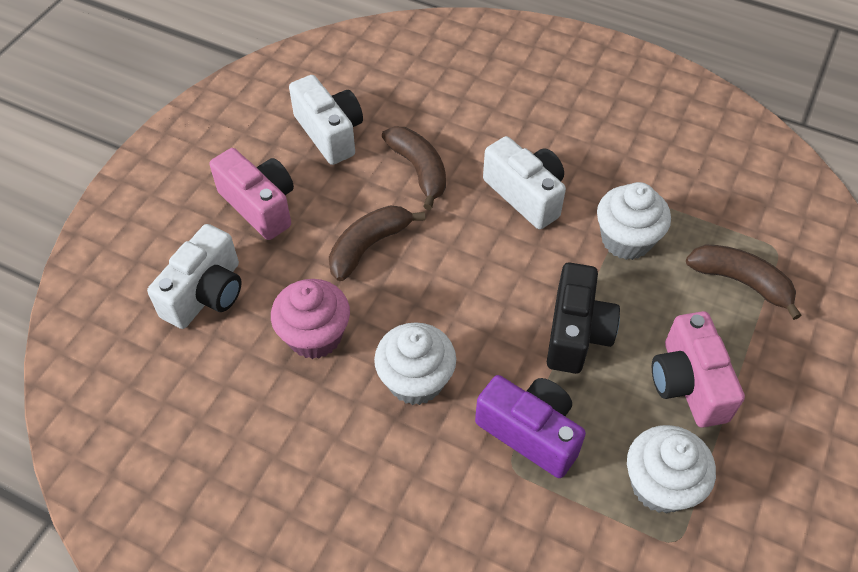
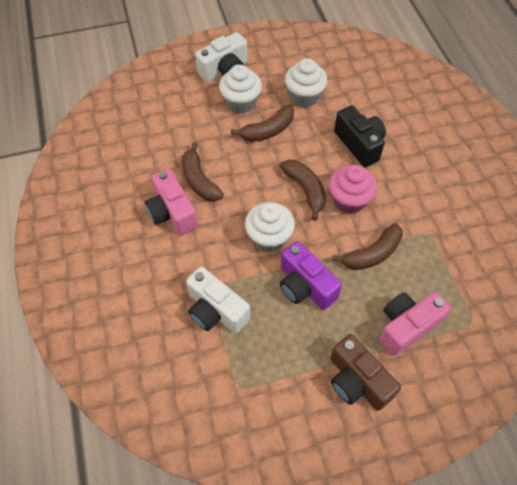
brown banana: 3 -> 4
brown camera: 0 -> 1
white camera: 3 -> 2

